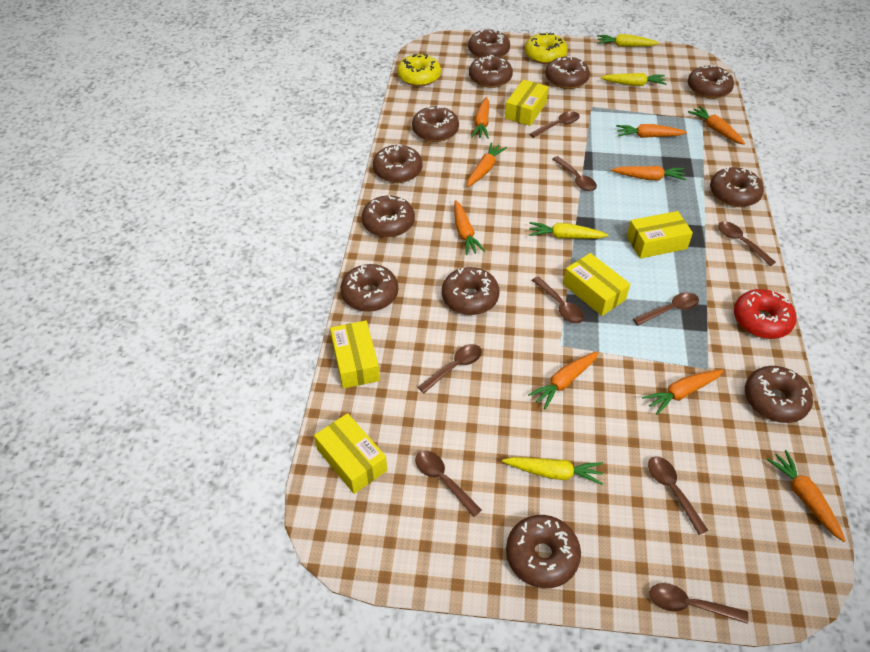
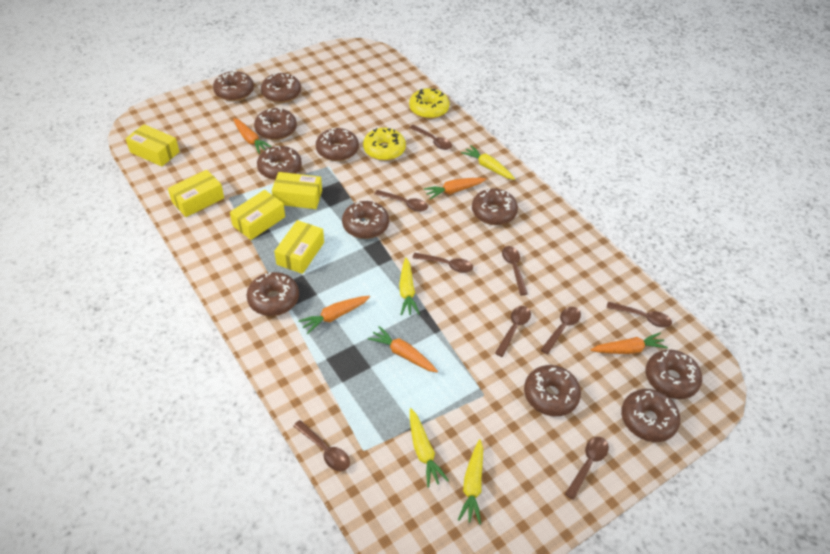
brown donut: 12 -> 11
orange carrot: 9 -> 5
red donut: 1 -> 0

